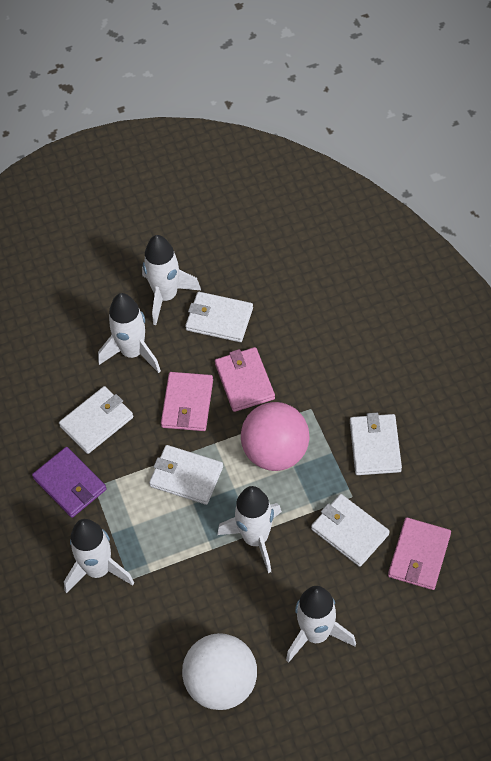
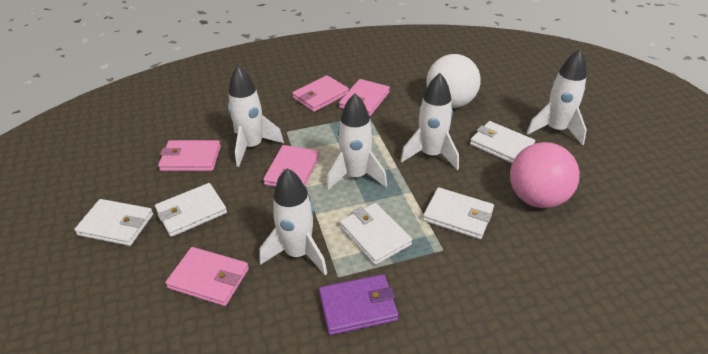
pink wallet: 3 -> 5

